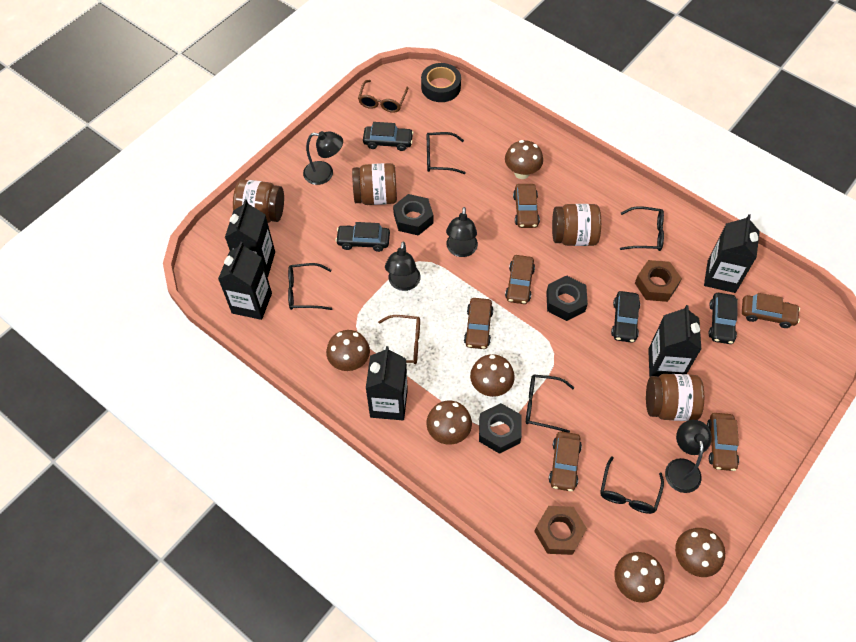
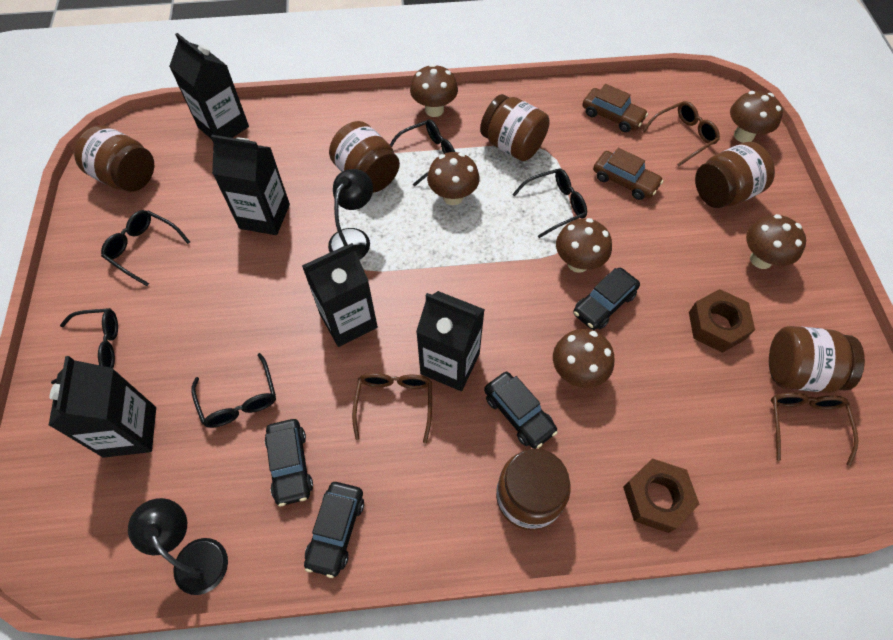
black lamp: 4 -> 2
black nut: 3 -> 0
black tape: 1 -> 0
brown car: 6 -> 2
brown glasses: 2 -> 3
brown jar: 4 -> 6

